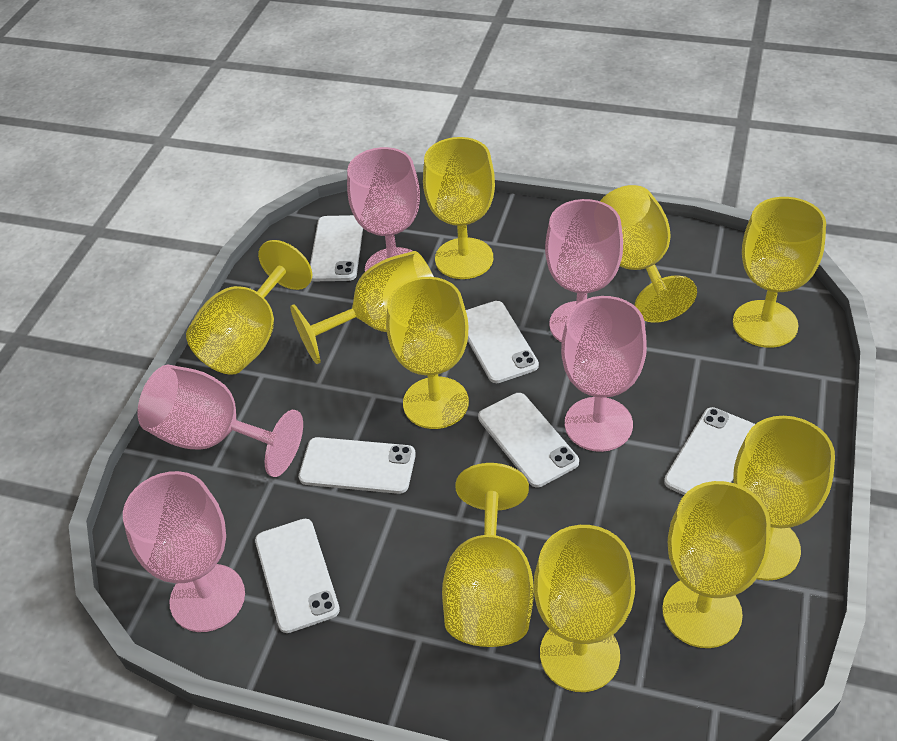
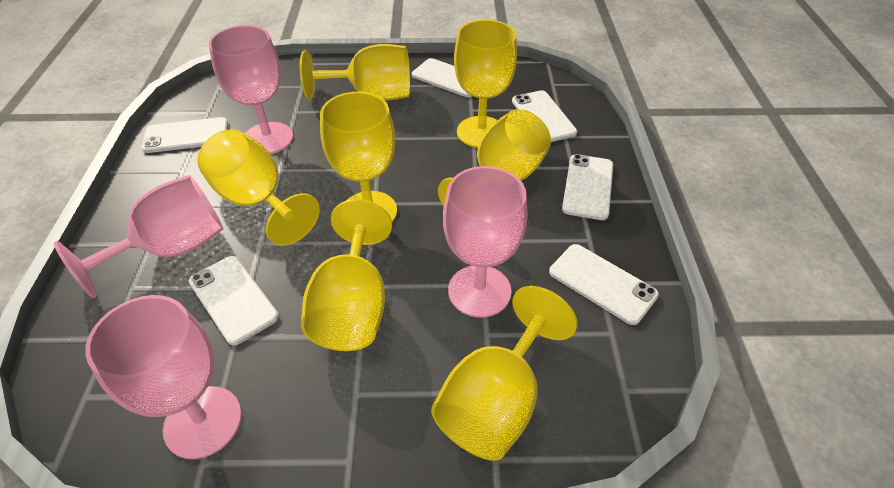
pink goblet: 5 -> 4
yellow goblet: 10 -> 7

